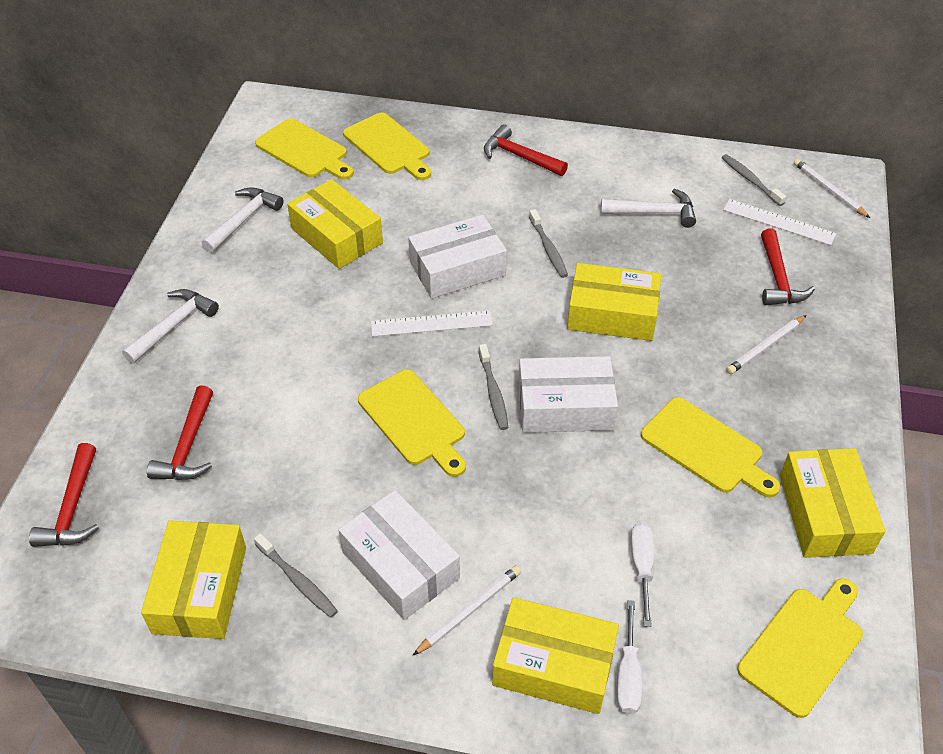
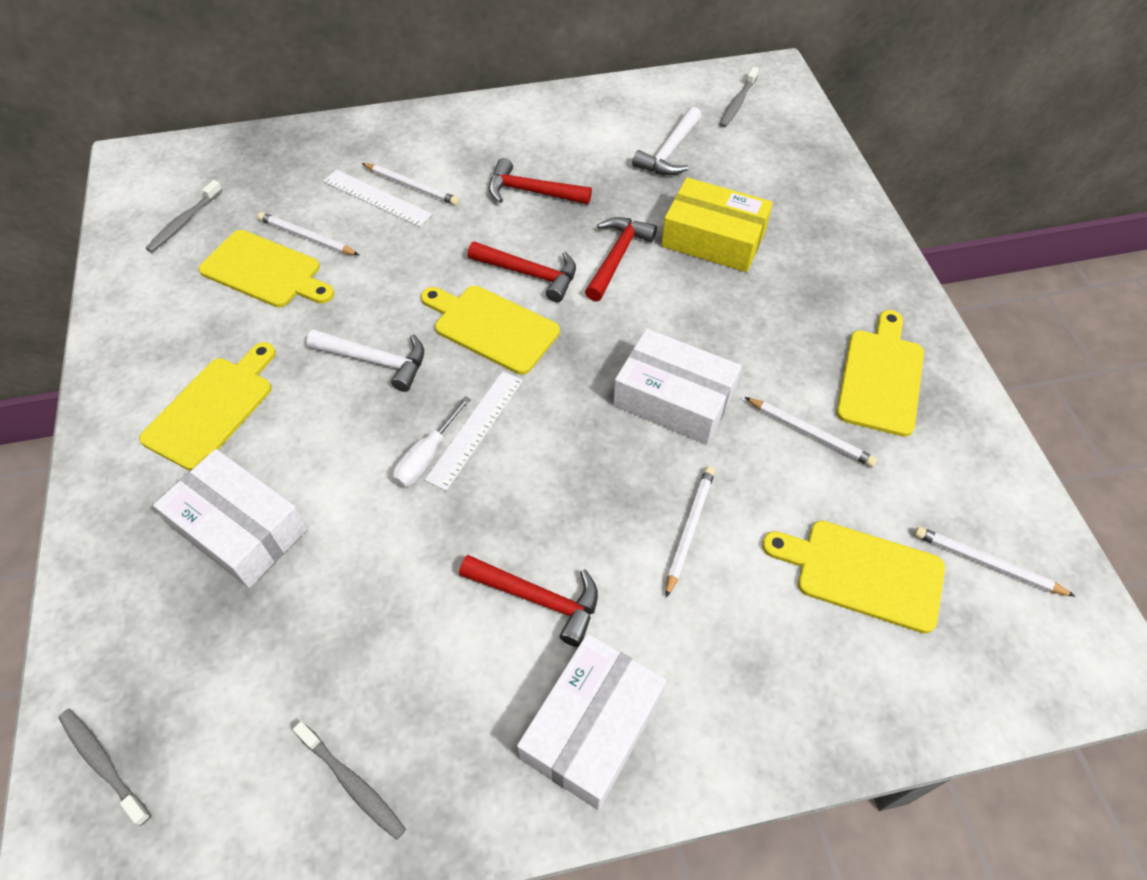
white hammer: 3 -> 2
white pencil: 3 -> 5
white screwdriver: 2 -> 1
yellow box: 5 -> 1

